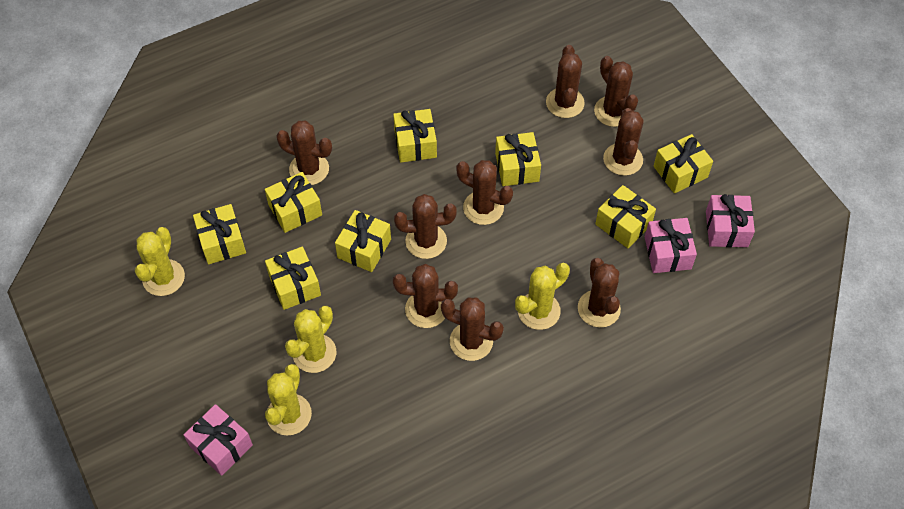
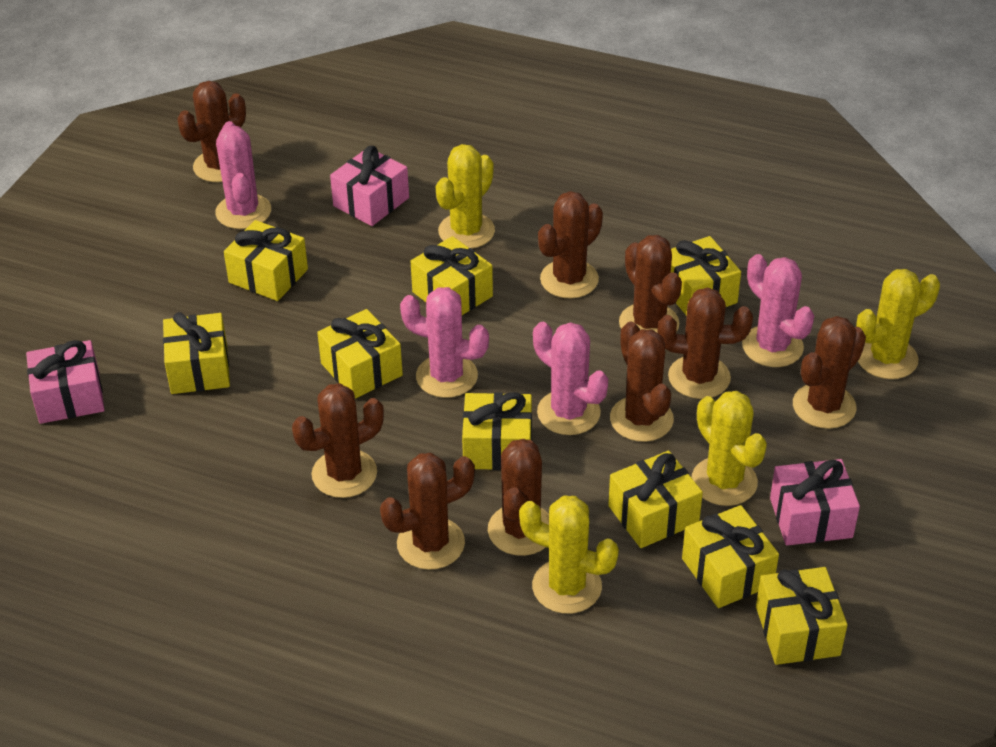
pink cactus: 0 -> 4
yellow gift: 8 -> 9

